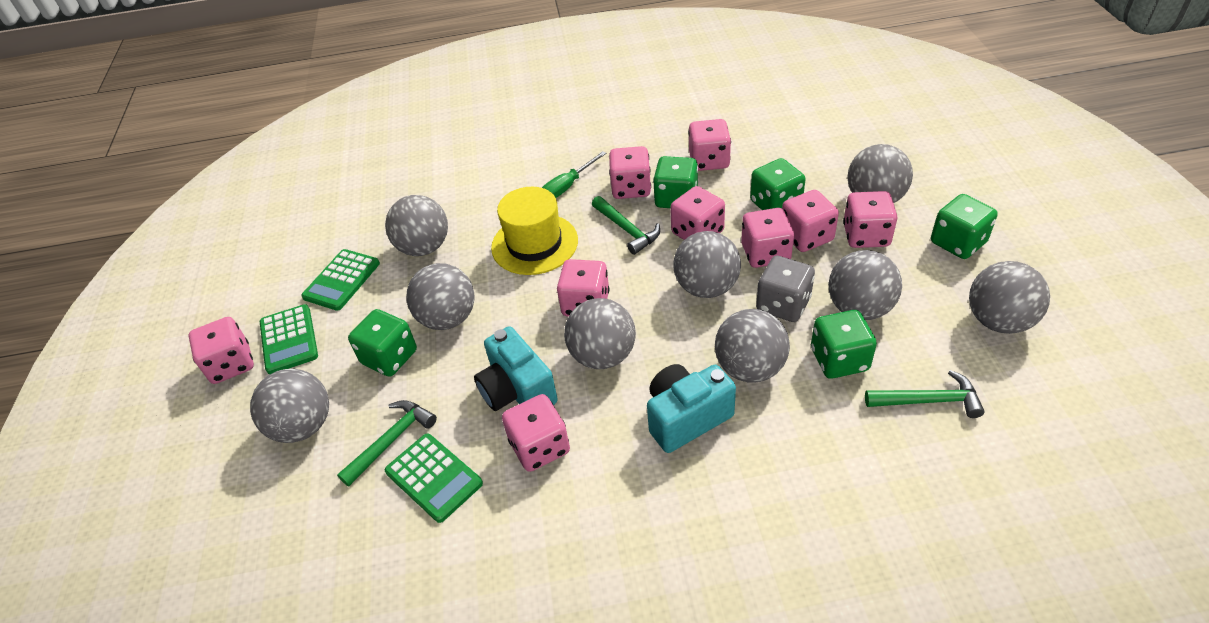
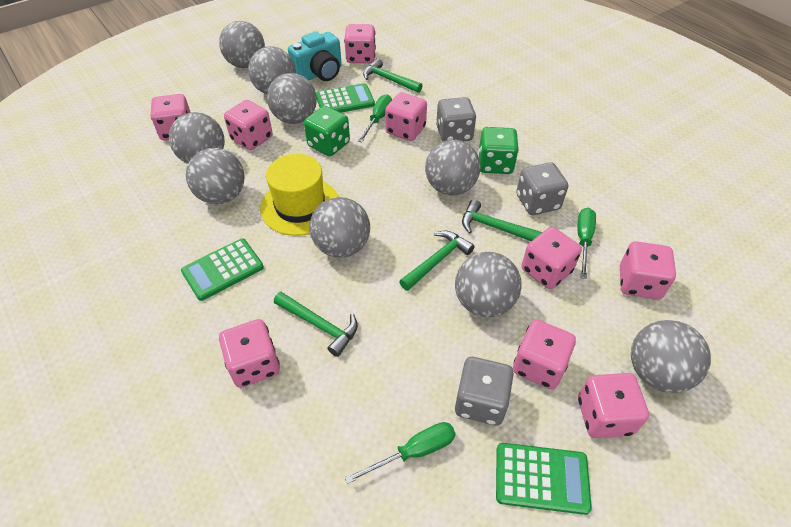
green dice: 5 -> 2
green hammer: 3 -> 4
green screwdriver: 1 -> 3
grey dice: 1 -> 3
turquoise camera: 2 -> 1

